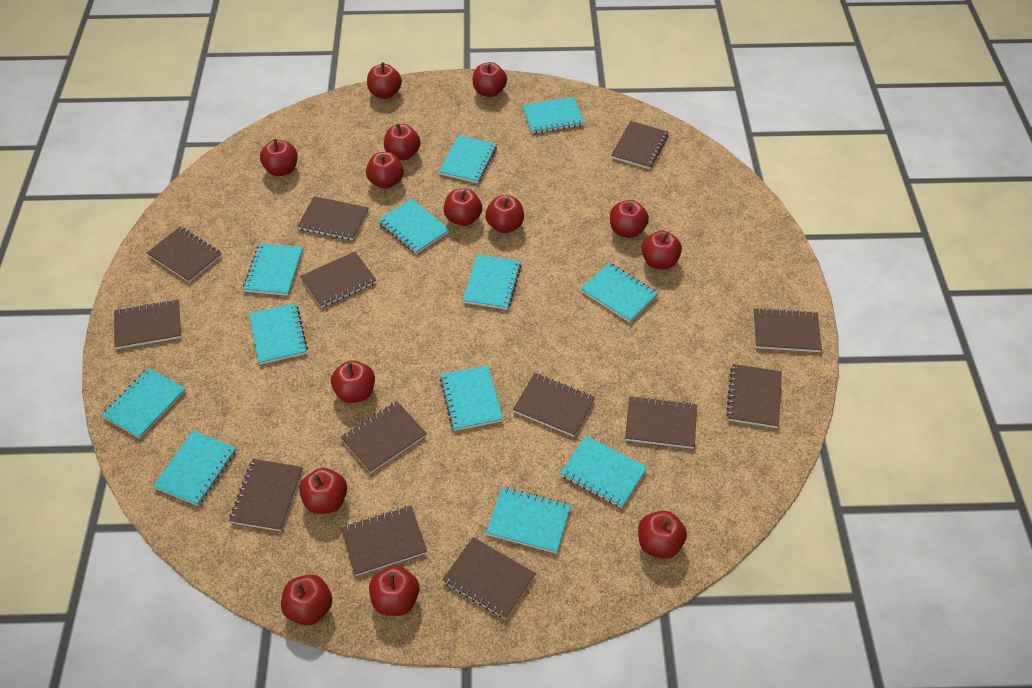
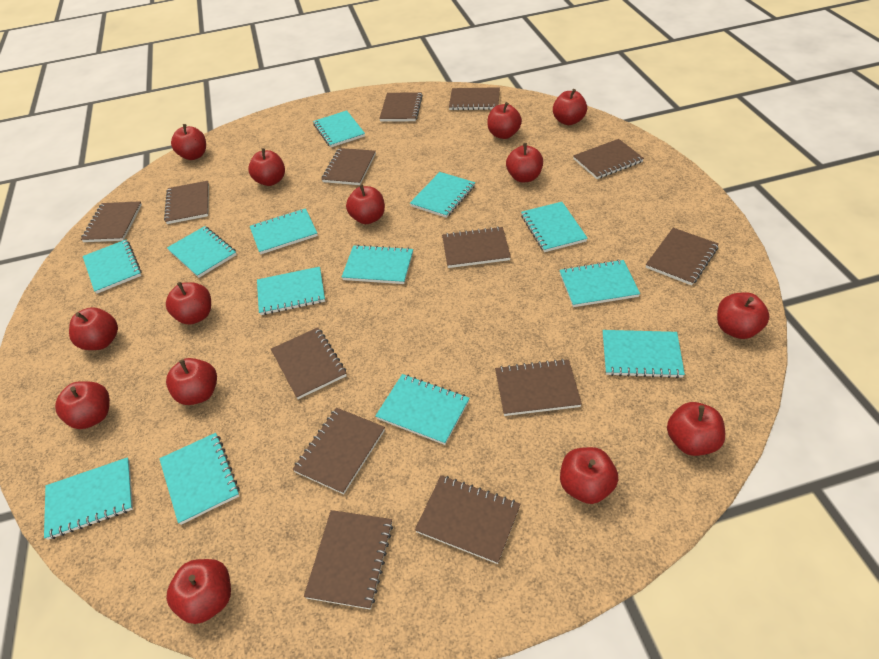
turquoise notebook: 12 -> 13

